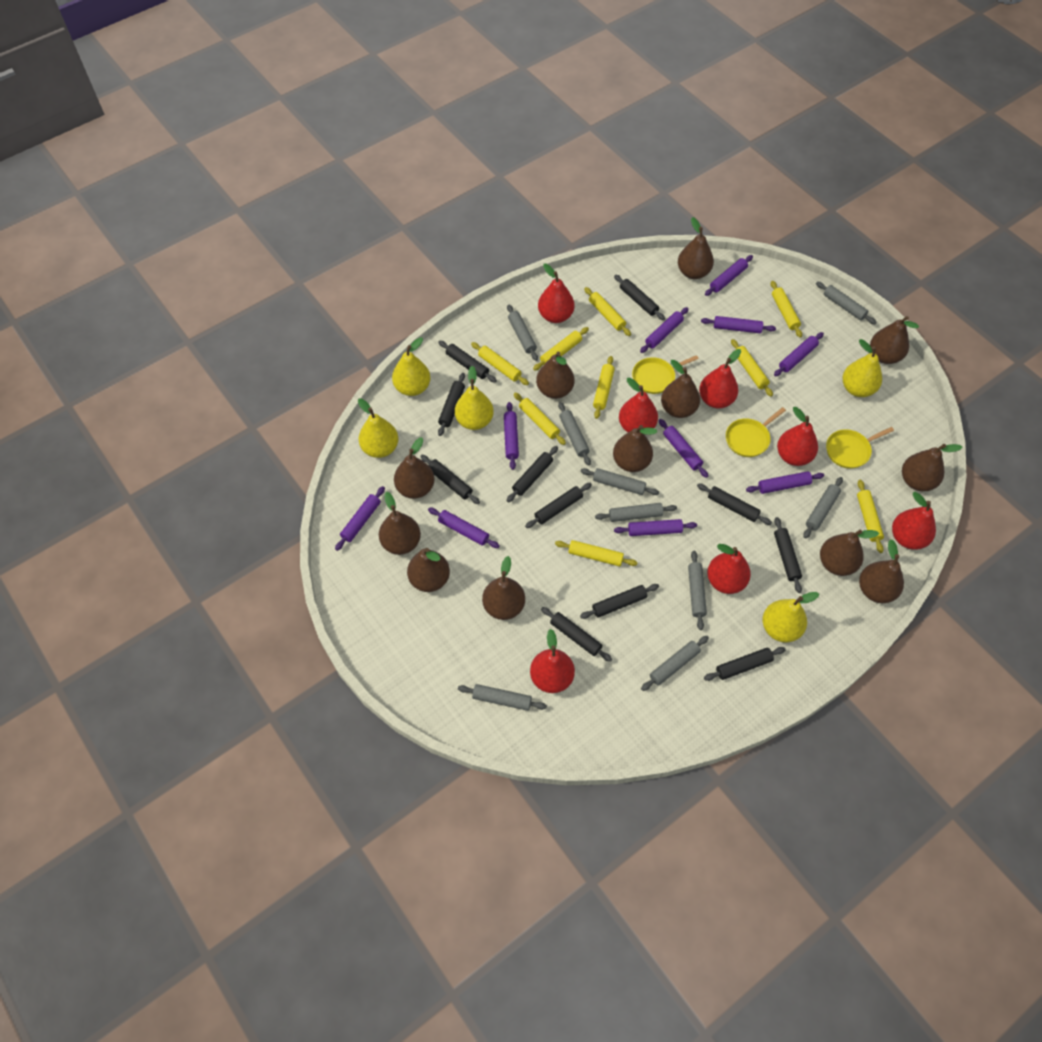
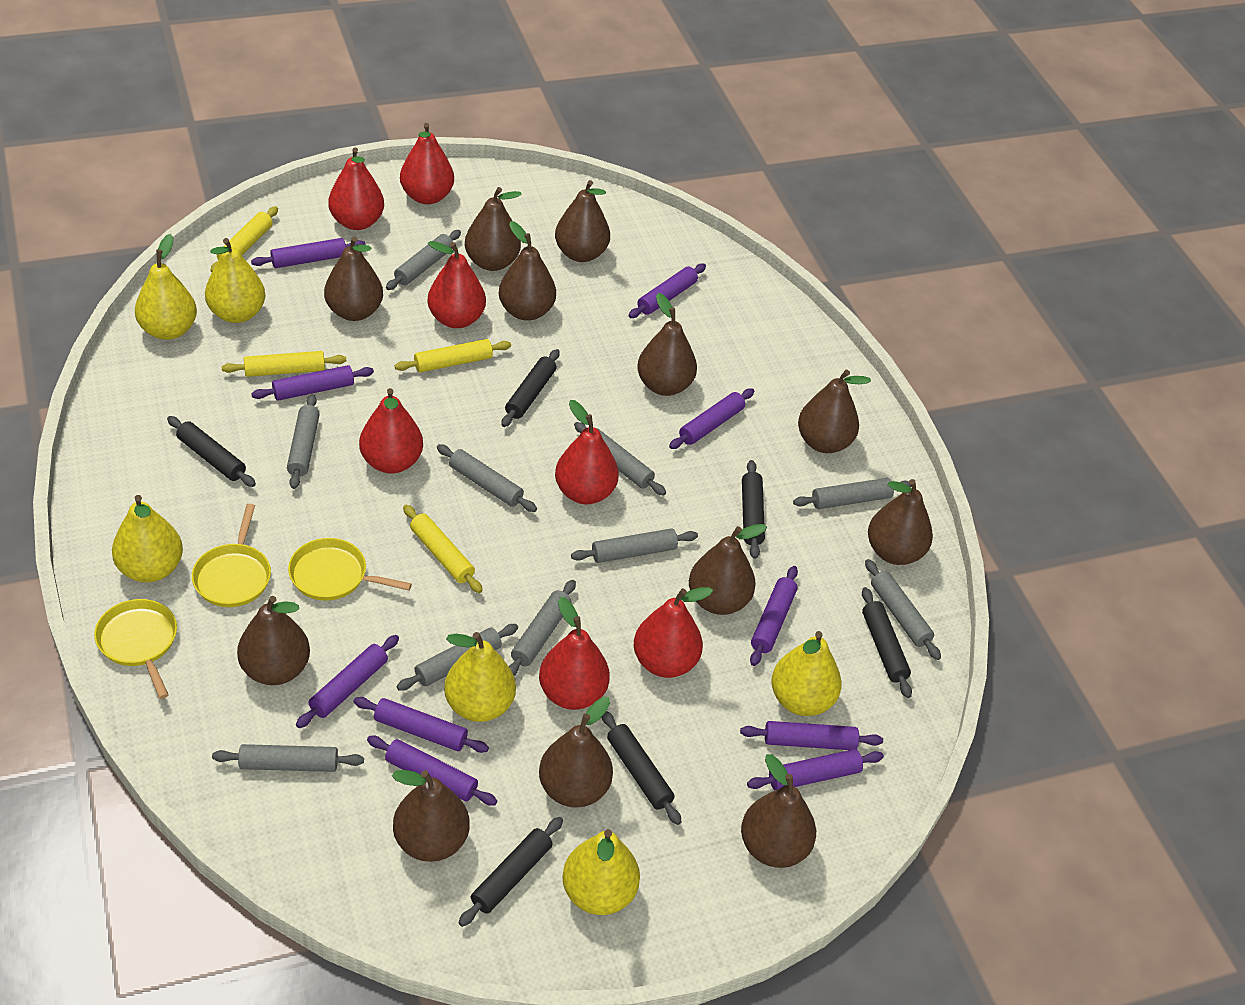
black rolling pin: 11 -> 6
grey rolling pin: 9 -> 10
yellow pear: 5 -> 6
yellow rolling pin: 9 -> 4

